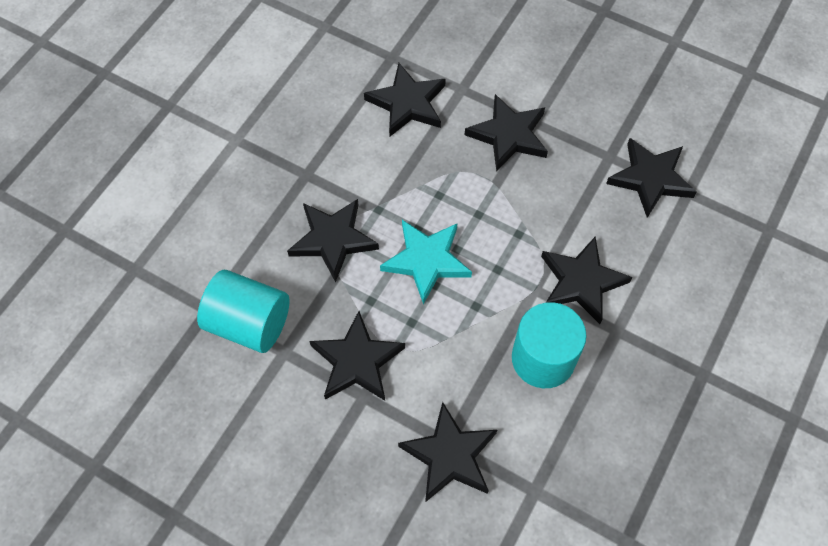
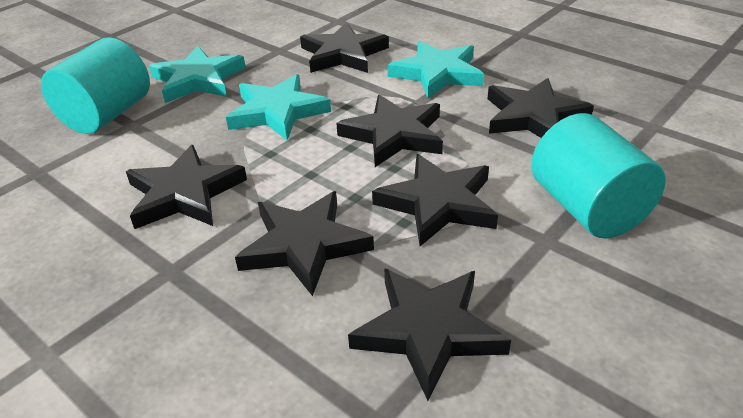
turquoise star: 1 -> 3

